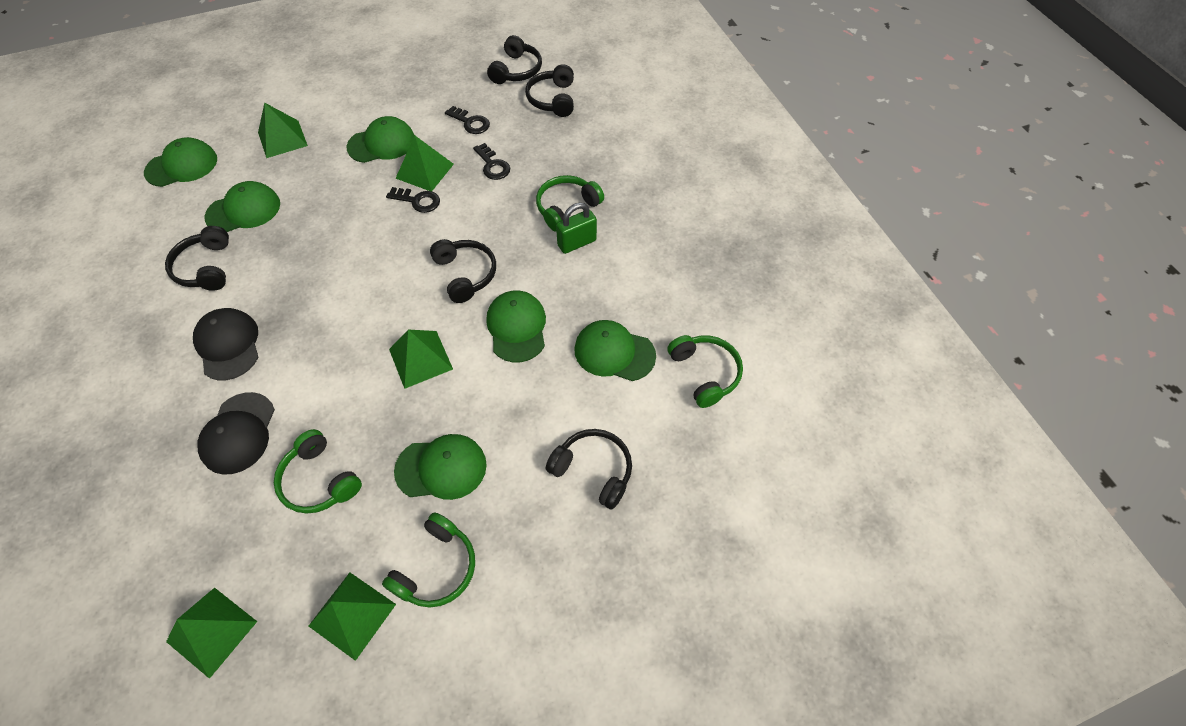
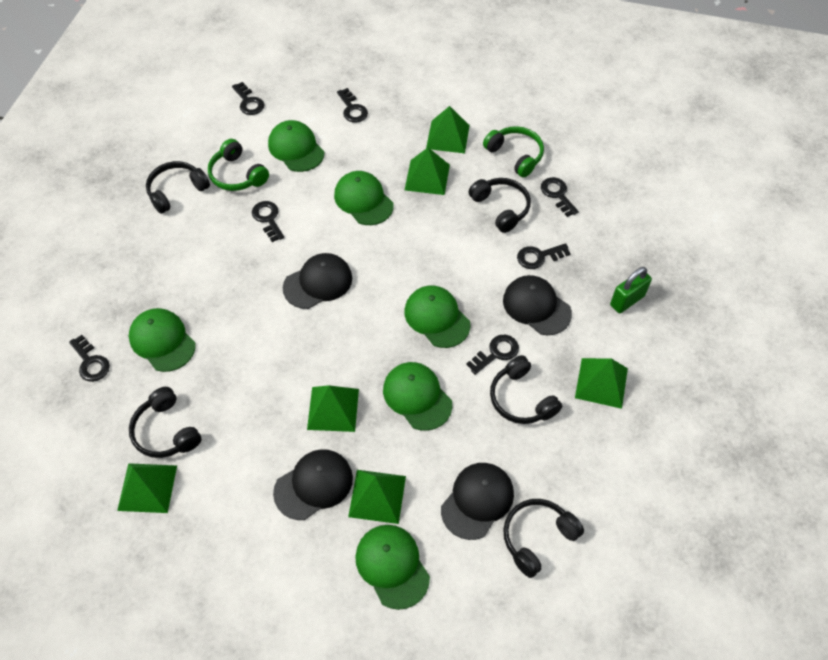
black cap: 2 -> 4
black key: 3 -> 7
green headphones: 4 -> 2
green pyramid: 5 -> 6

